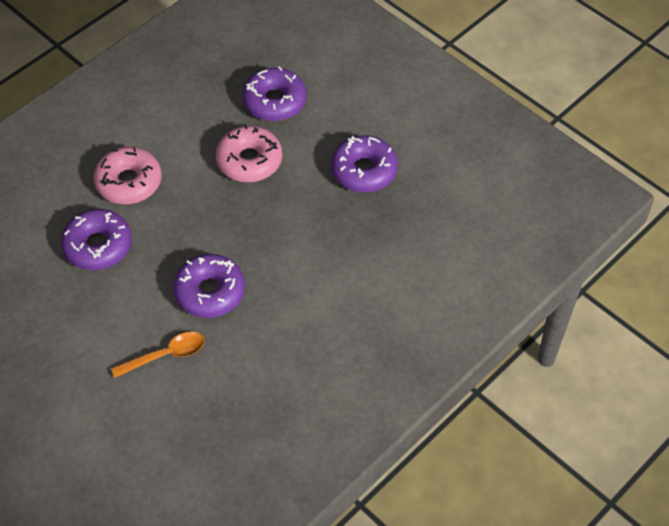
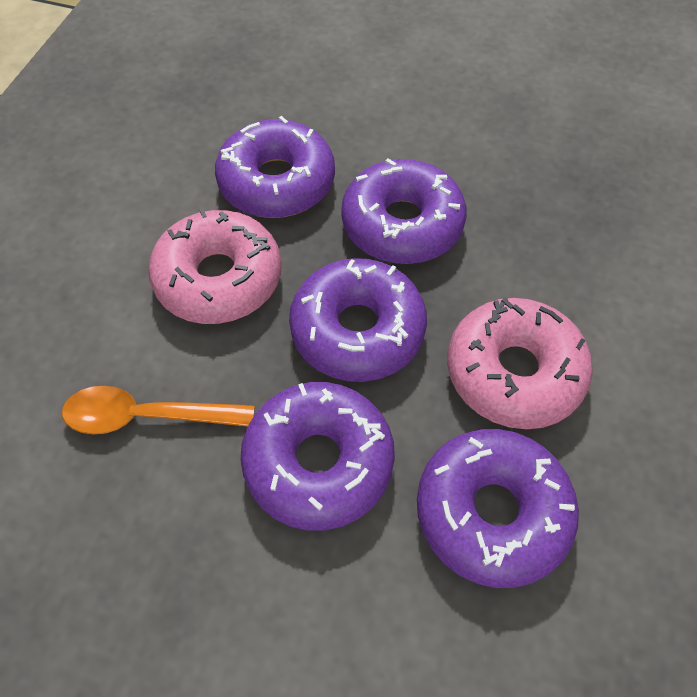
purple donut: 4 -> 5

